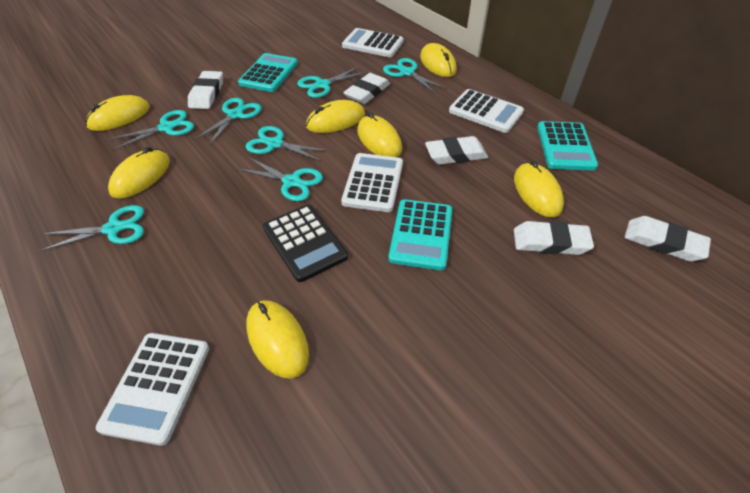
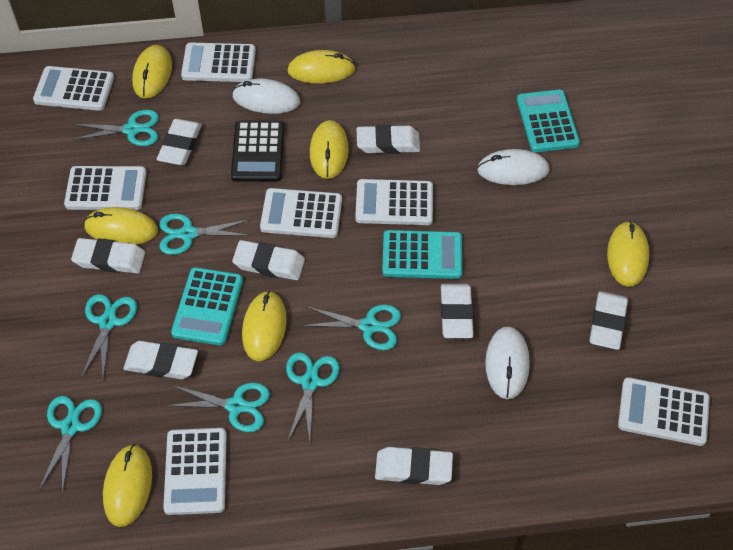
white calculator: 4 -> 7
white eraser: 5 -> 8
white mouse: 0 -> 3

